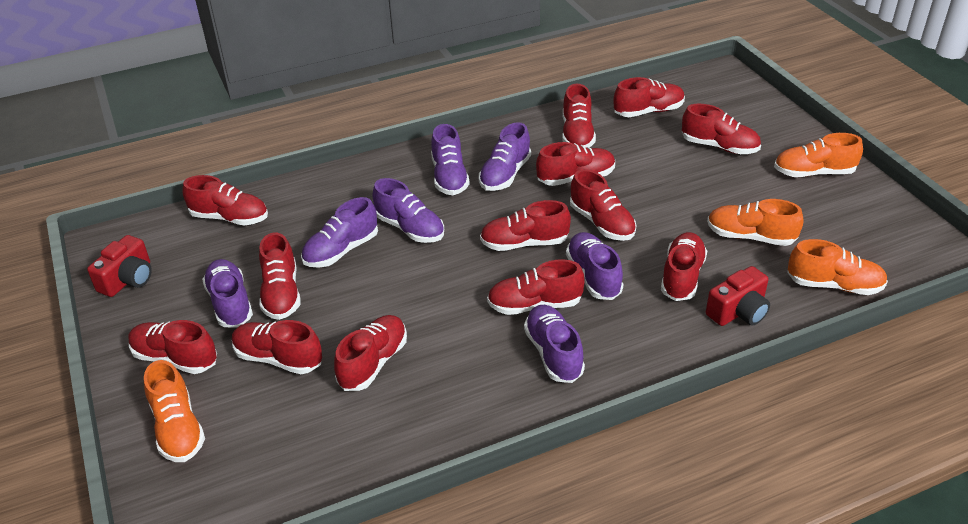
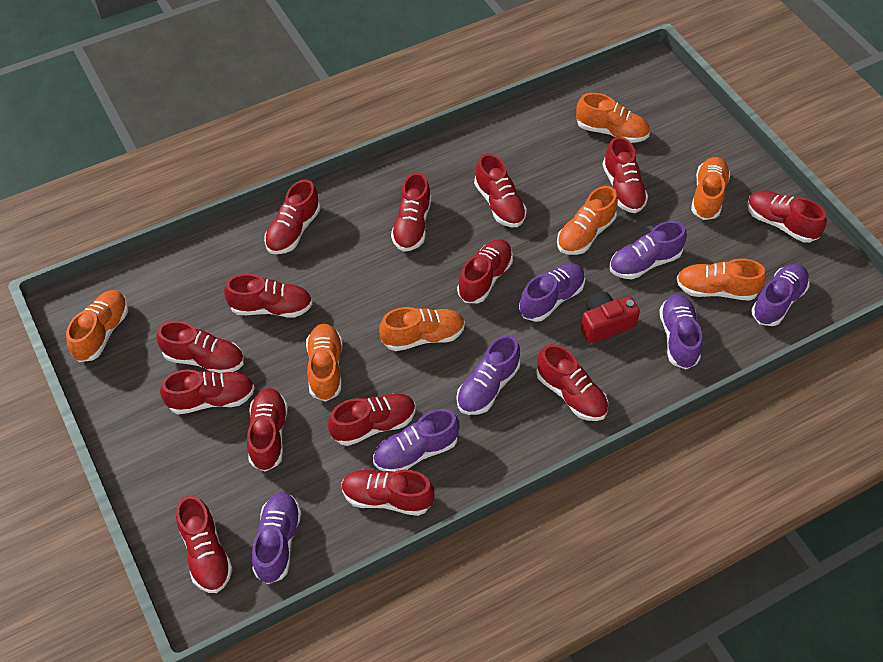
orange shoe: 4 -> 7
red camera: 2 -> 1
red shoe: 13 -> 14

